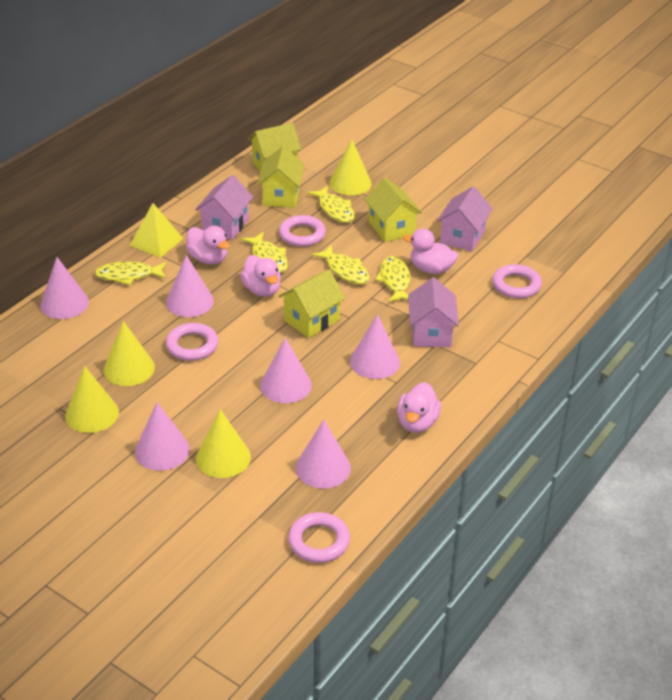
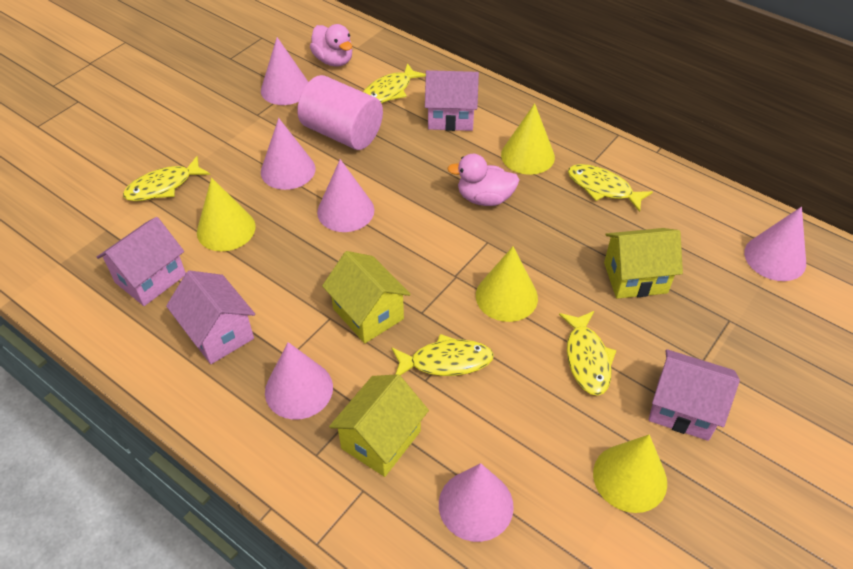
pink cylinder: 0 -> 1
pink duck: 4 -> 2
pink house: 3 -> 4
pink ring: 4 -> 0
yellow house: 4 -> 3
yellow pyramid: 1 -> 0

